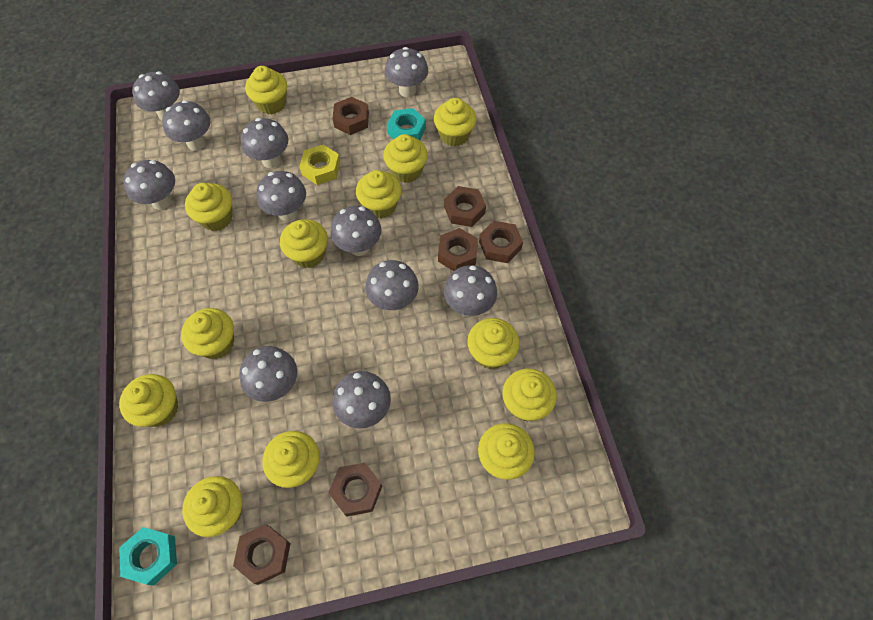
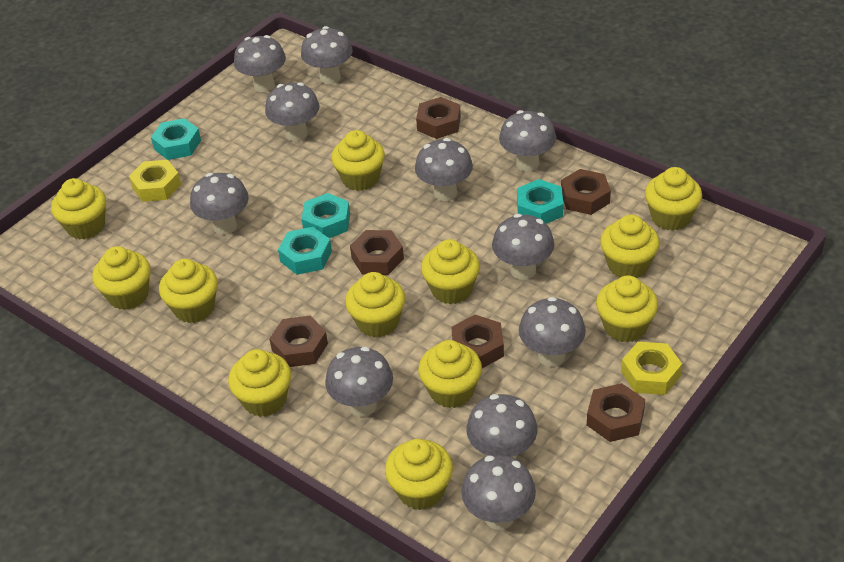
turquoise nut: 2 -> 4
yellow cupcake: 13 -> 12
yellow nut: 1 -> 2

